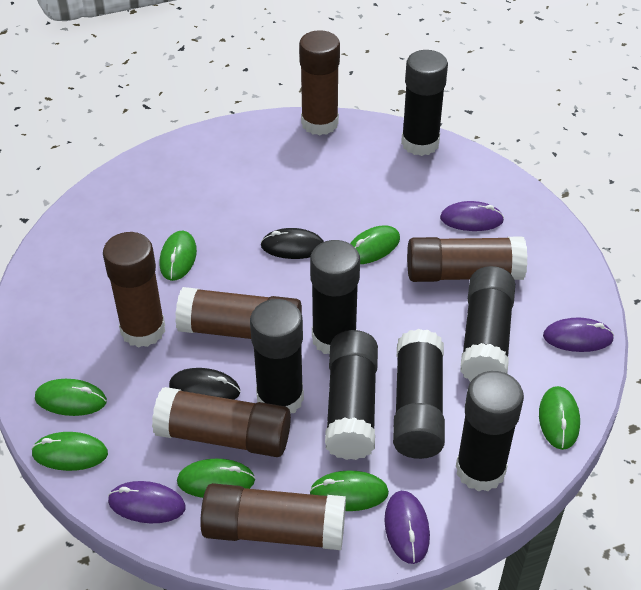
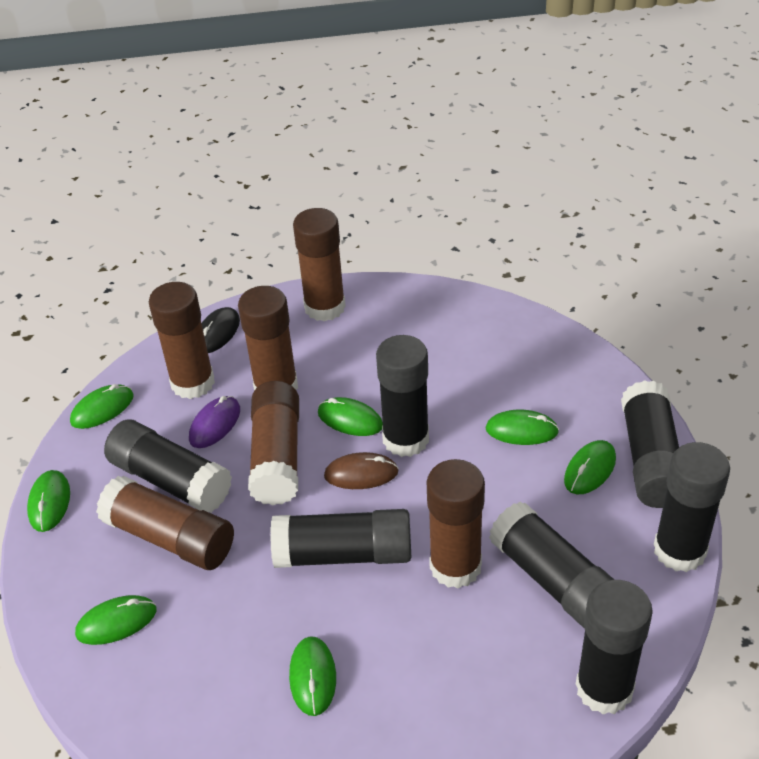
black mouse: 2 -> 1
brown mouse: 0 -> 1
purple mouse: 4 -> 1

